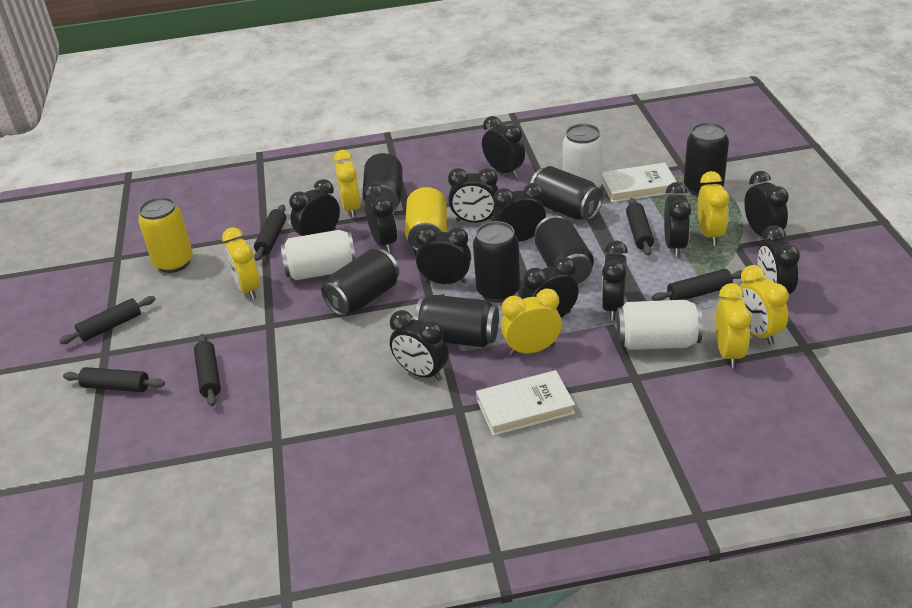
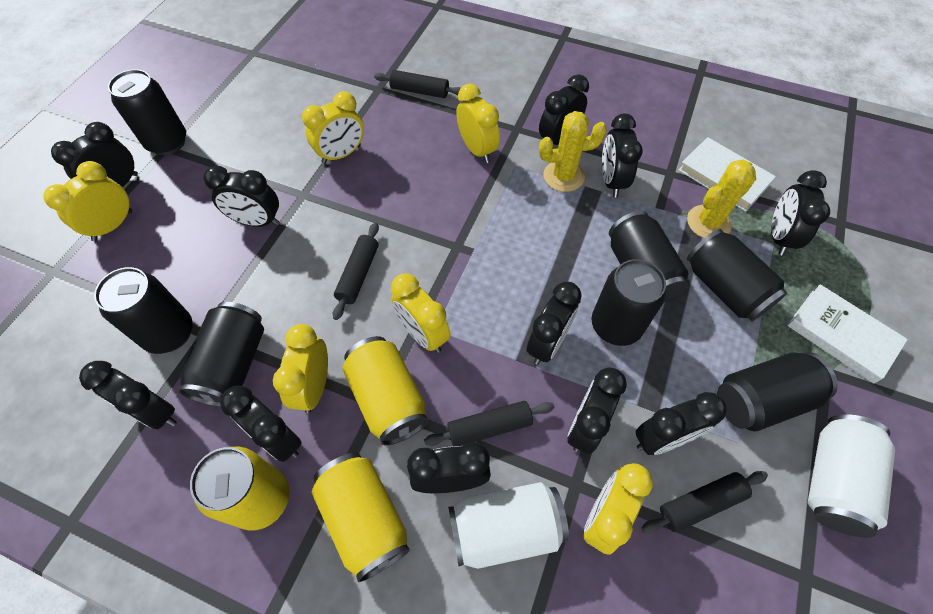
black clock: 12 -> 11
black rolling pin: 6 -> 4
white can: 3 -> 2
yellow cactus: 0 -> 2
yellow can: 2 -> 3

